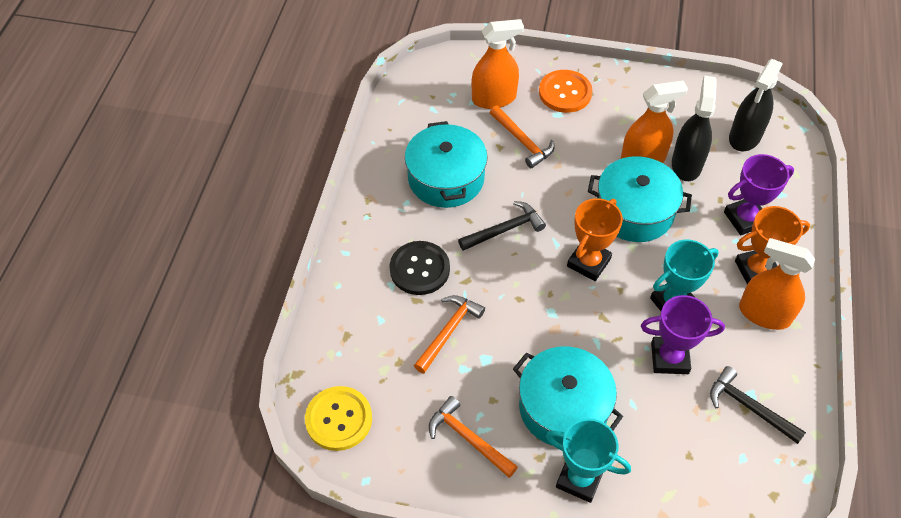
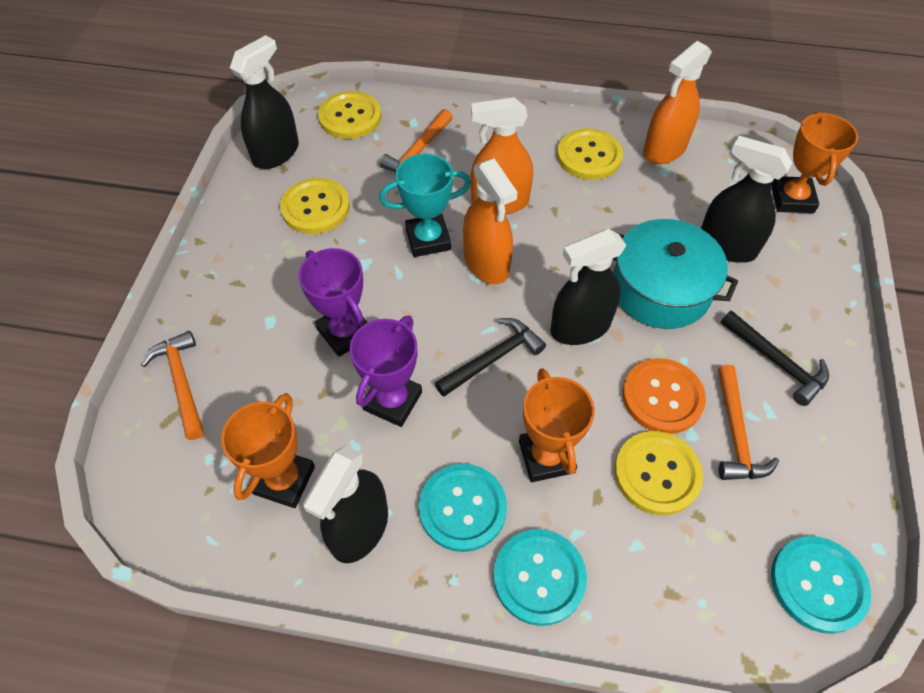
black button: 1 -> 0
black spray bottle: 2 -> 4
orange trophy: 2 -> 3
turquoise button: 0 -> 3
turquoise pot: 3 -> 1
turquoise trophy: 2 -> 1
yellow button: 1 -> 4

